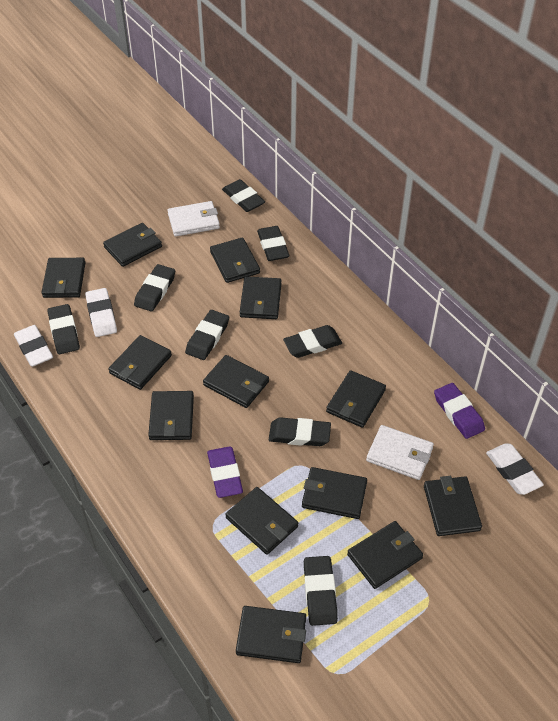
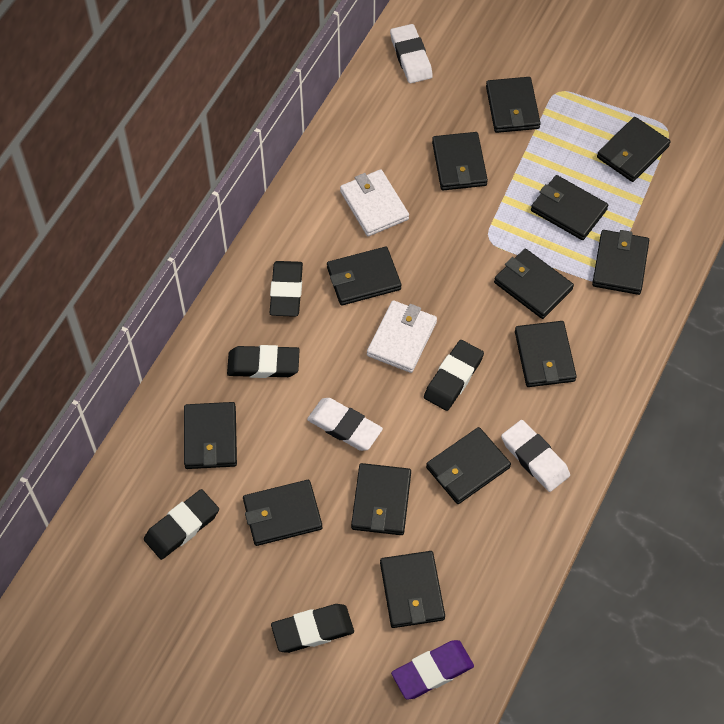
black eraser: 8 -> 5
purple eraser: 2 -> 1

